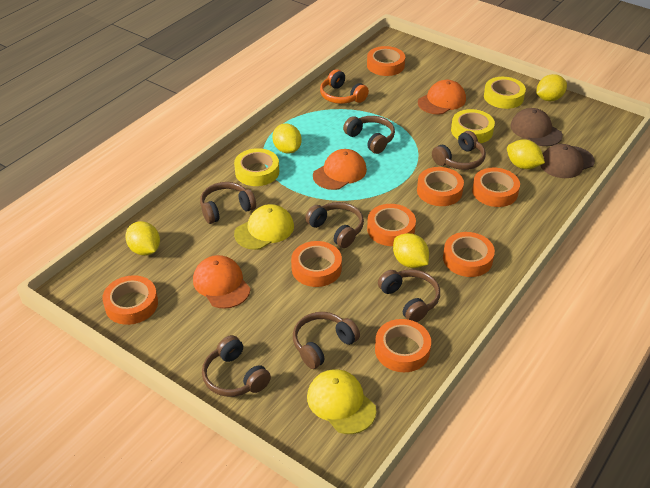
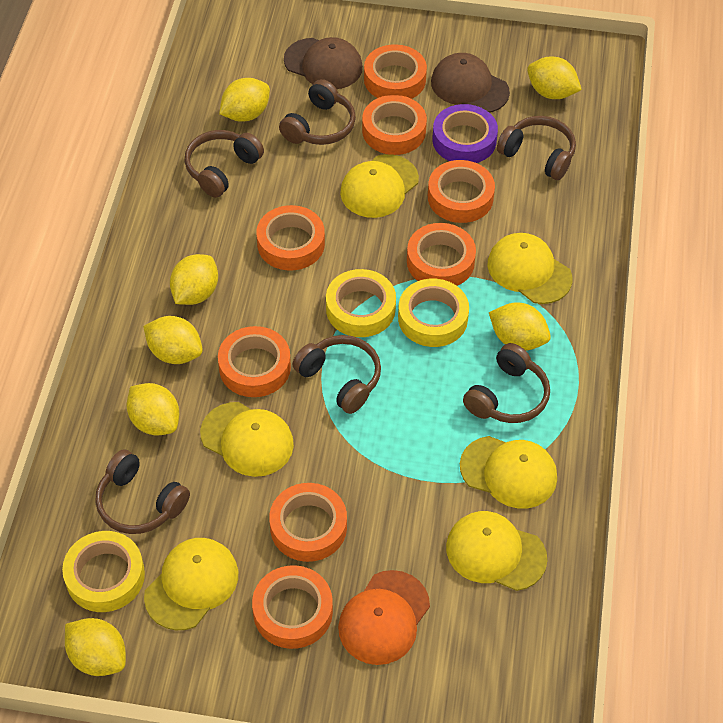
brown headphones: 7 -> 6
orange cap: 3 -> 1
orange headphones: 1 -> 0
purple tape: 0 -> 1
yellow cap: 2 -> 6
yellow lemon: 5 -> 7

